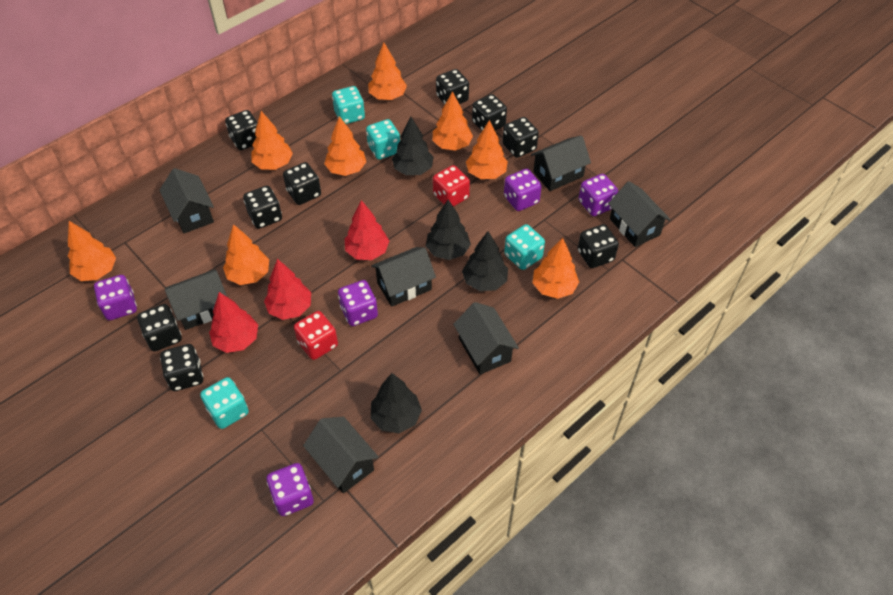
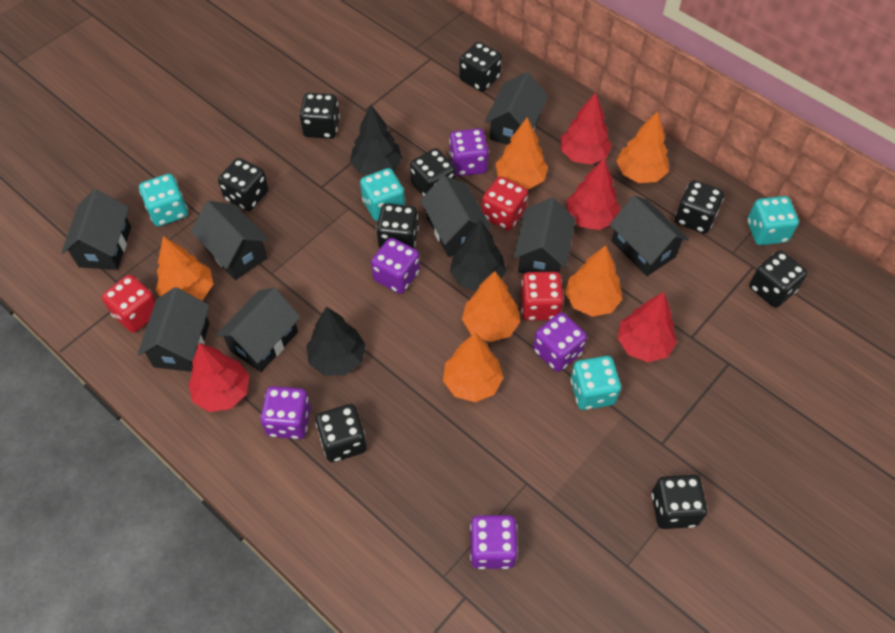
black house: 7 -> 8
black tree: 4 -> 3
orange tree: 8 -> 6
red dice: 2 -> 3
red tree: 3 -> 4

